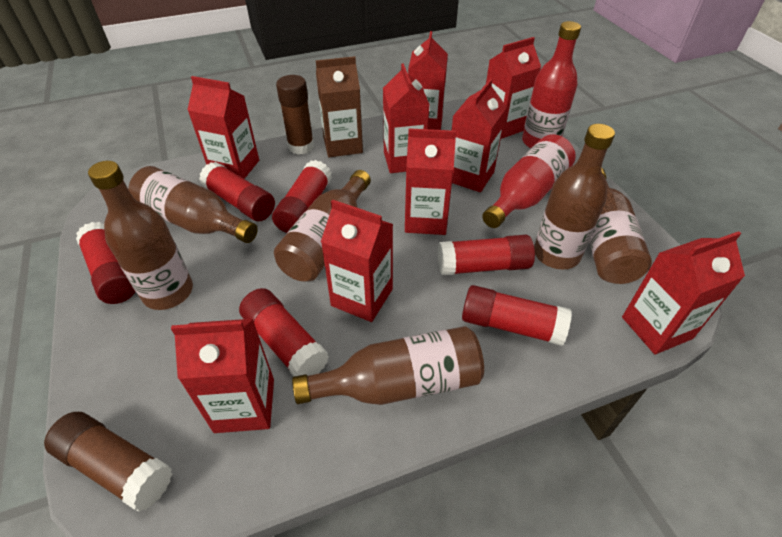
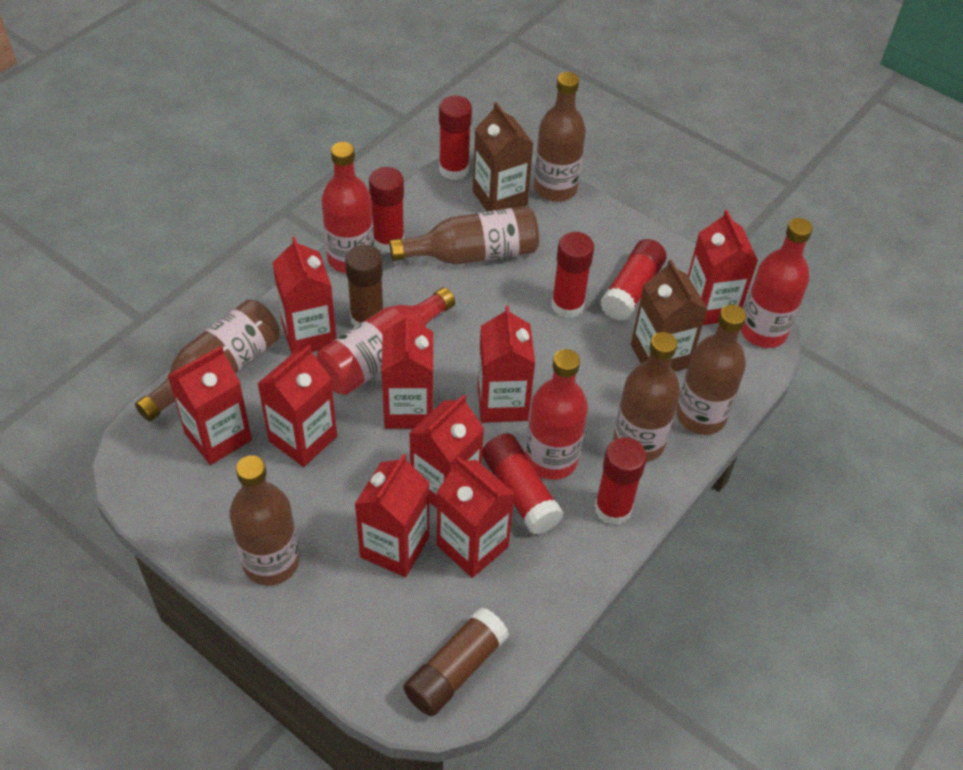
brown carton: 1 -> 2
red bottle: 2 -> 4

